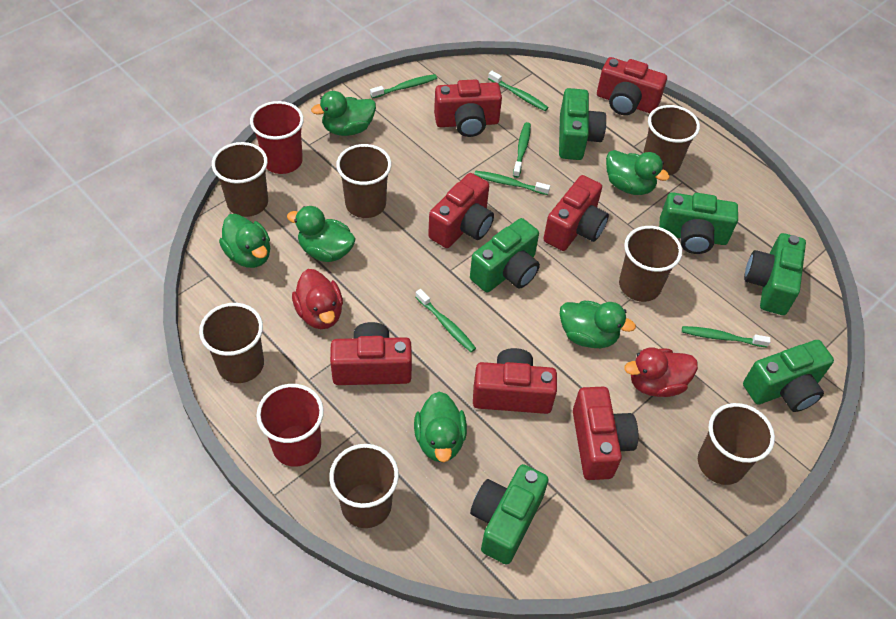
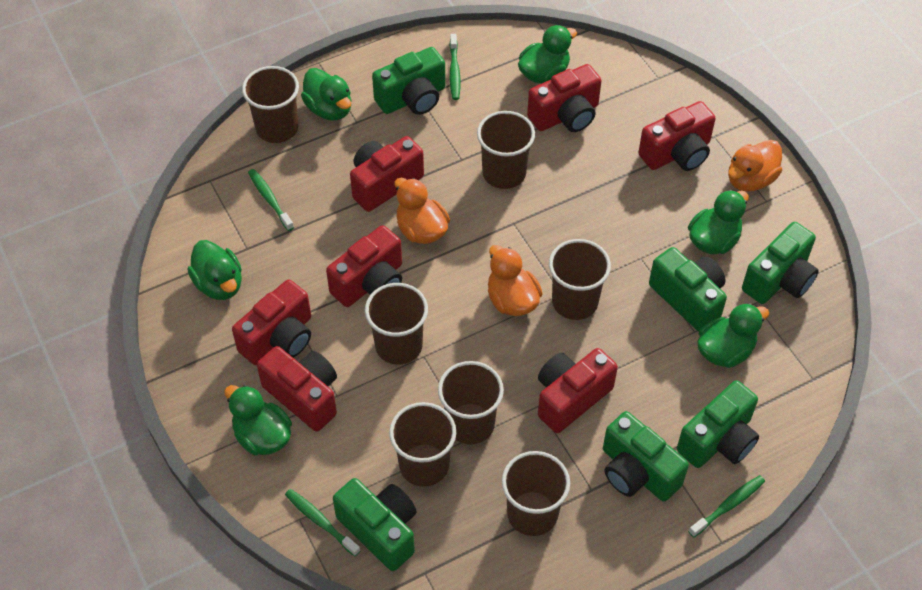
green toothbrush: 6 -> 4
orange duck: 0 -> 3
red cup: 2 -> 0
red duck: 2 -> 0

